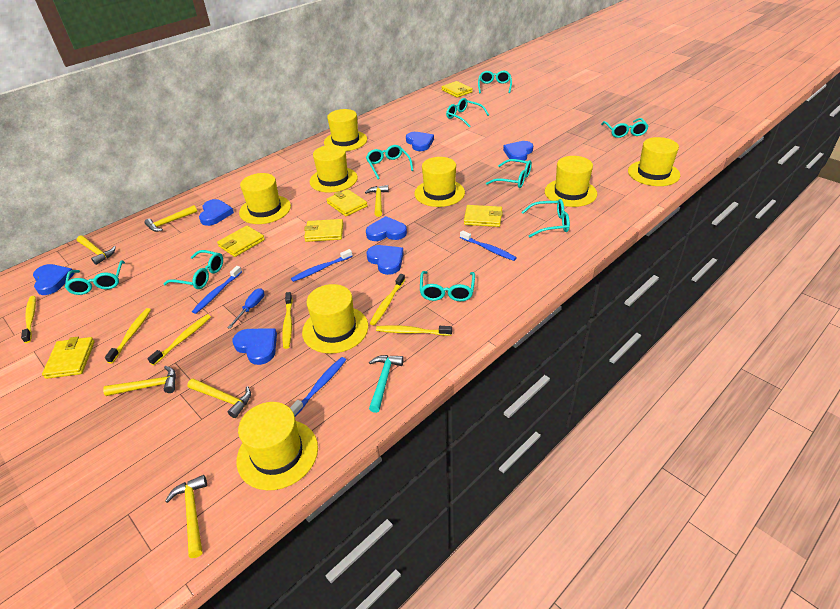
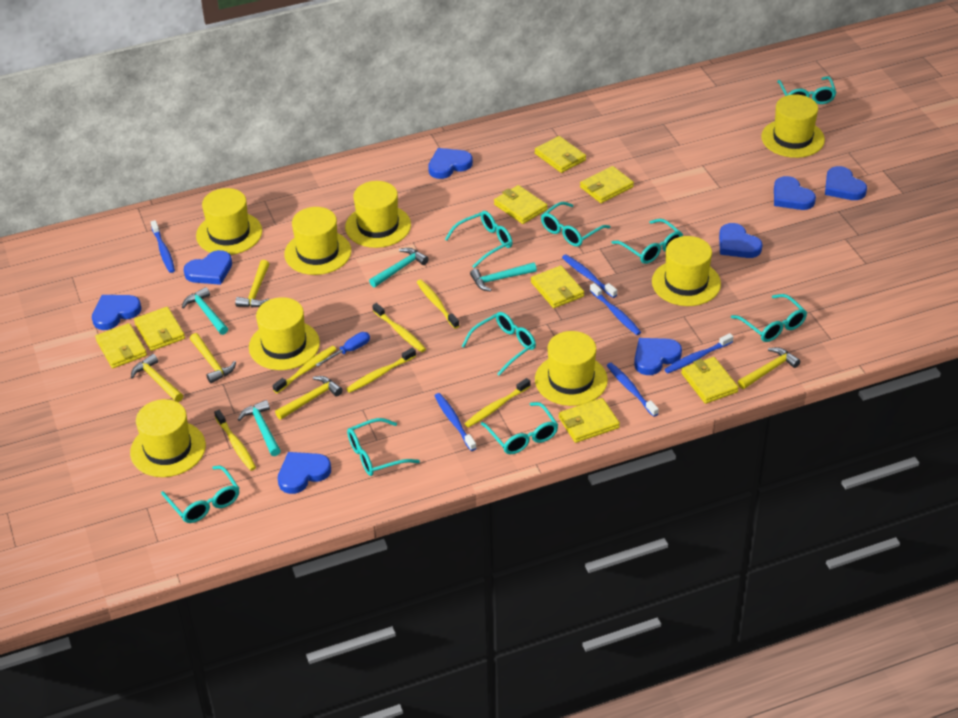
blue heart: 7 -> 8
blue toothbrush: 4 -> 6
turquoise hammer: 1 -> 4
yellow hammer: 6 -> 5
yellow wallet: 6 -> 8

